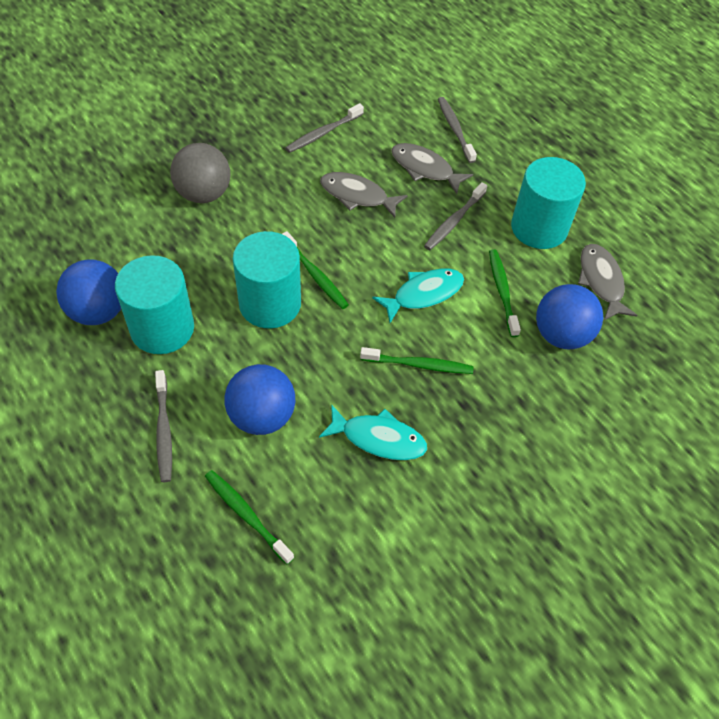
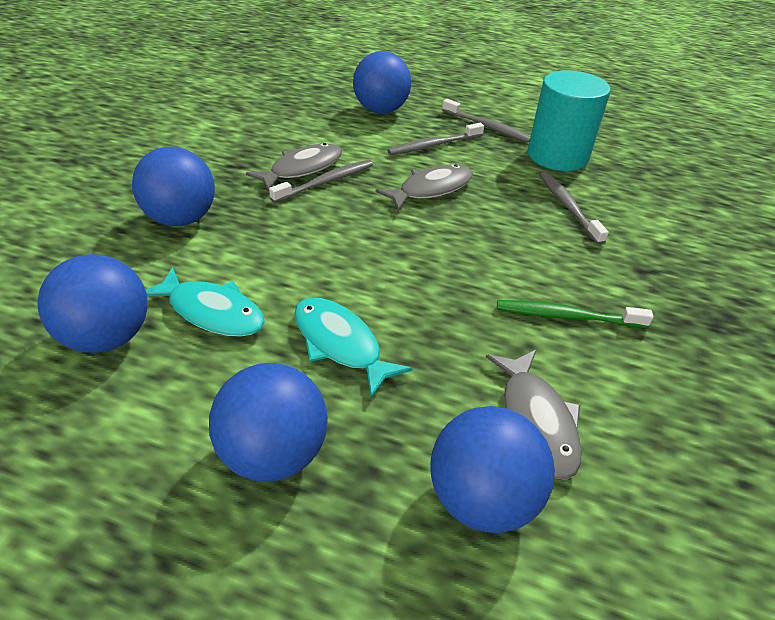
blue ball: 3 -> 5
green toothbrush: 4 -> 1
grey ball: 1 -> 0
turquoise cylinder: 3 -> 1

